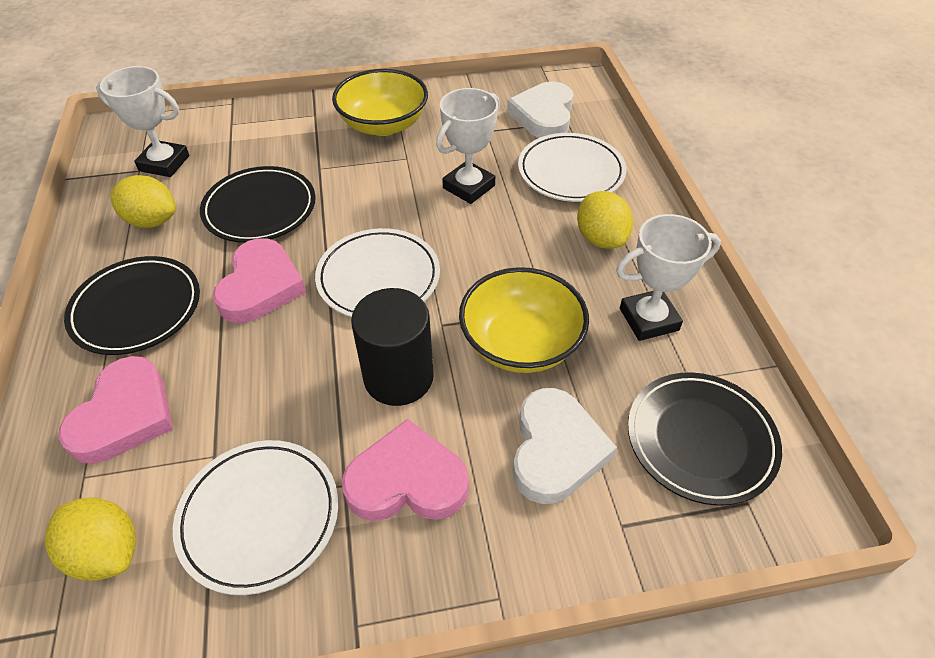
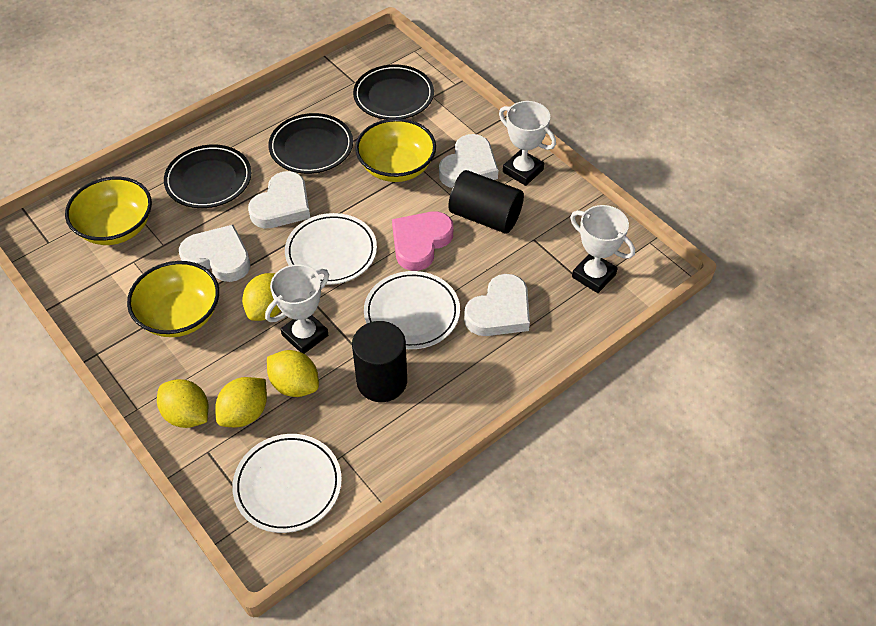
black cylinder: 1 -> 2
pink heart: 3 -> 1
white heart: 2 -> 4
yellow bowl: 2 -> 3
yellow lemon: 3 -> 4

